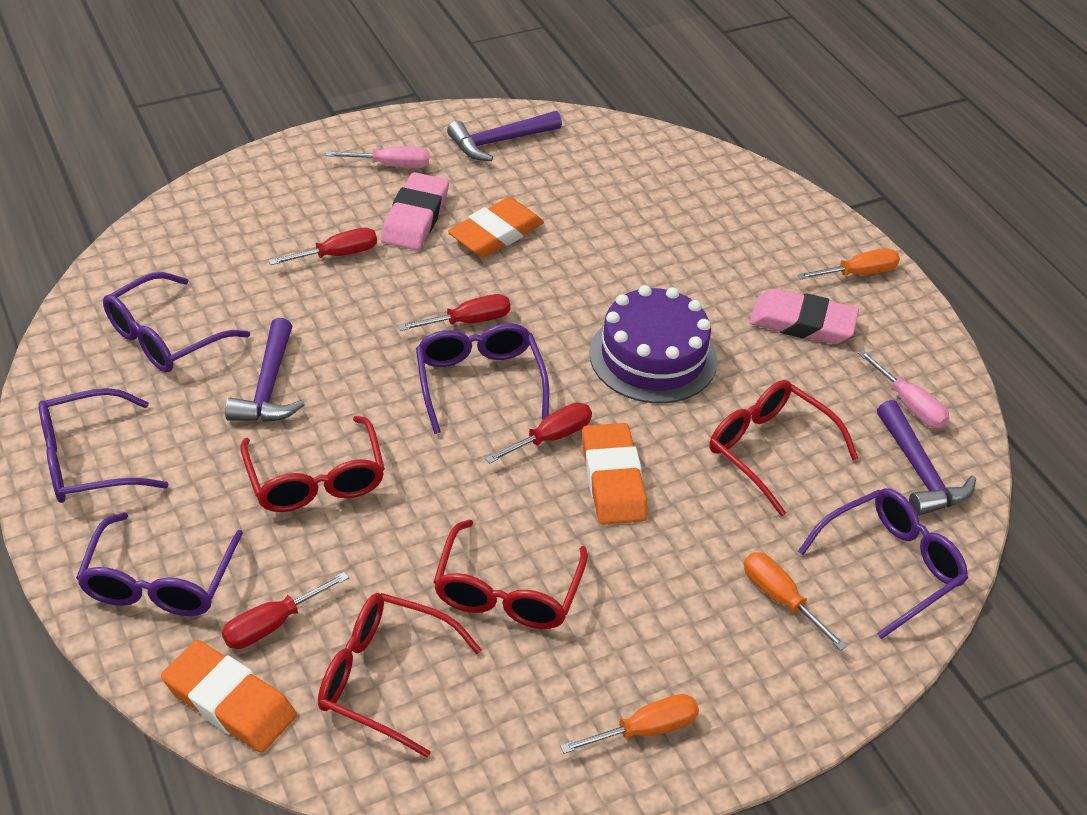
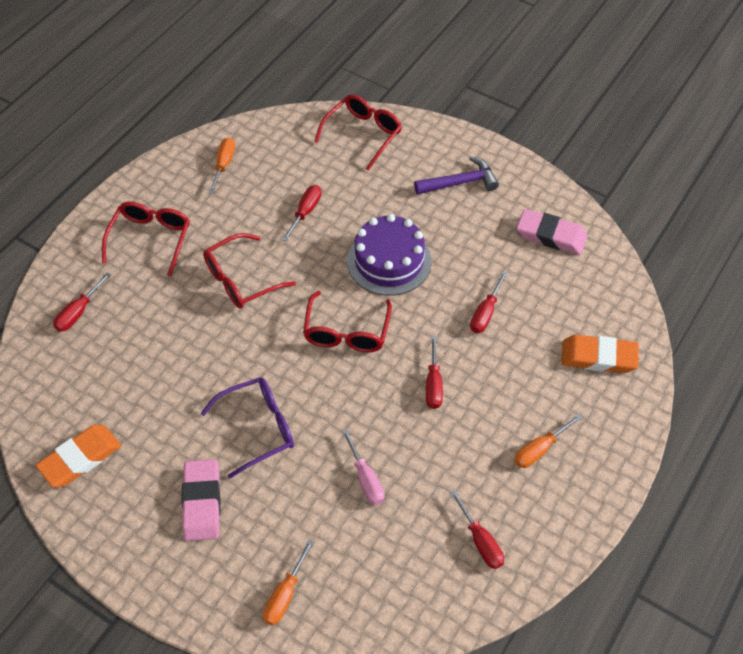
orange eraser: 3 -> 2
pink screwdriver: 2 -> 1
purple glasses: 5 -> 1
purple hammer: 3 -> 1
red screwdriver: 4 -> 5

